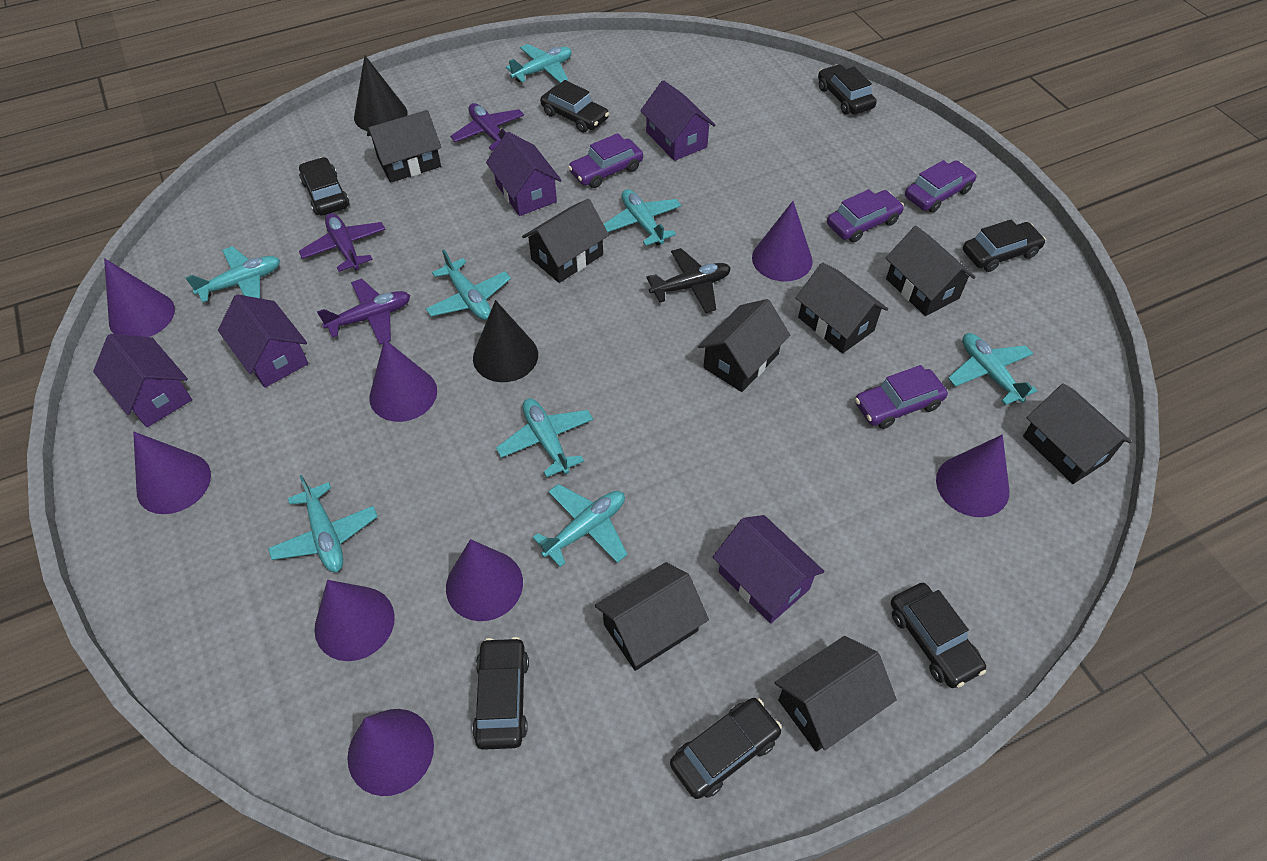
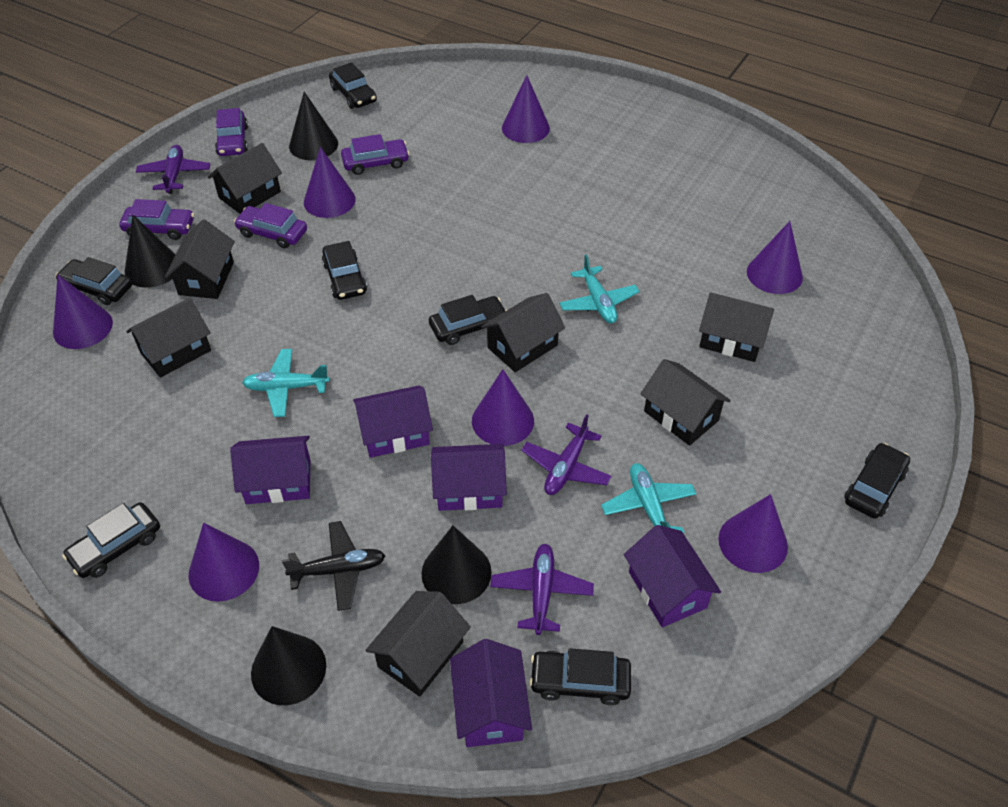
black cone: 2 -> 4
black house: 8 -> 7
purple cone: 8 -> 7
turquoise plane: 8 -> 3

